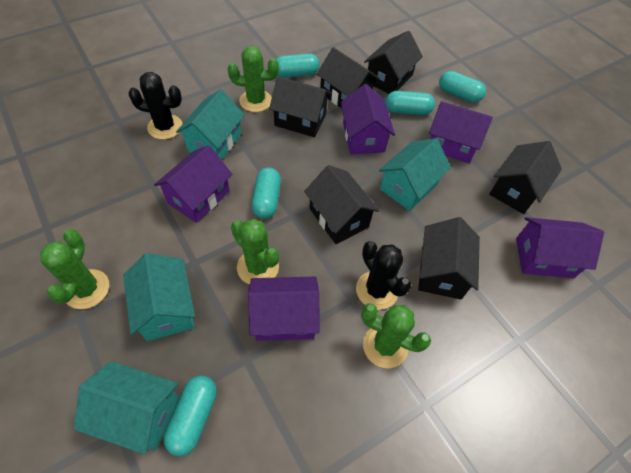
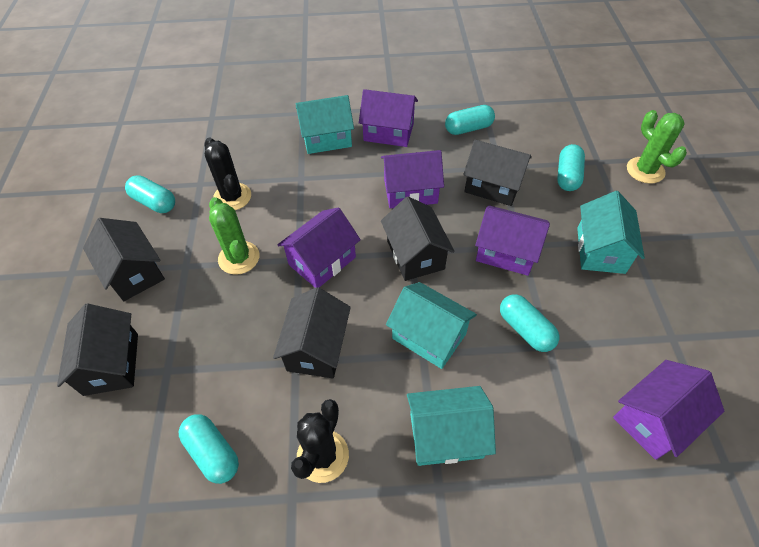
black house: 6 -> 5
green cactus: 4 -> 2

